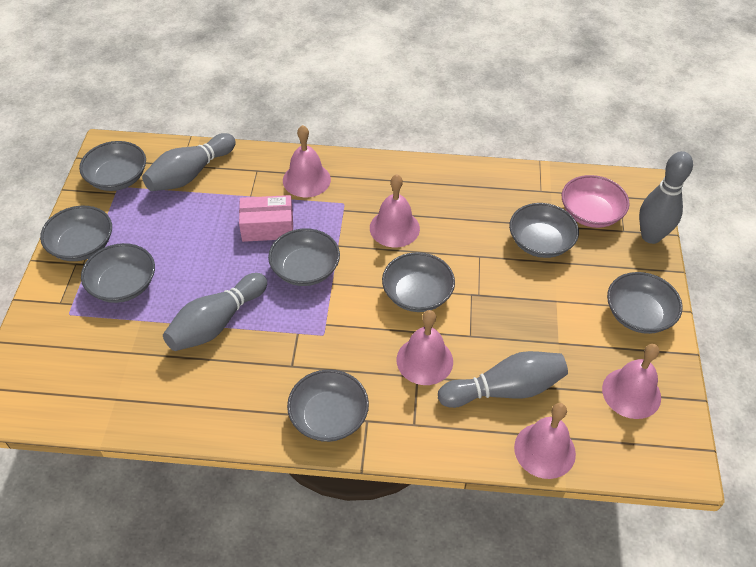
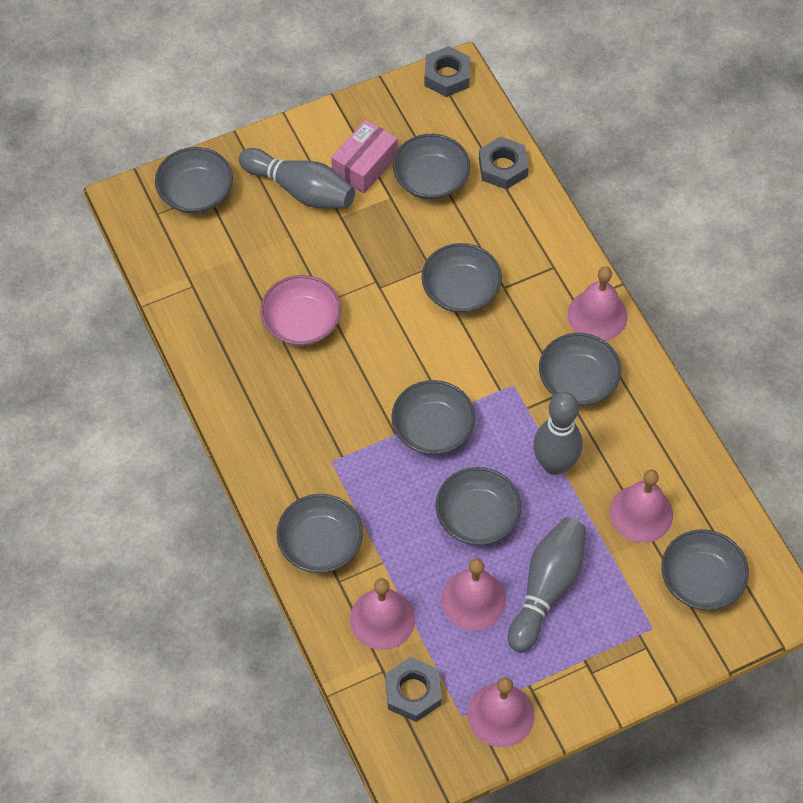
grey bowling pin: 4 -> 3
grey nut: 0 -> 3

